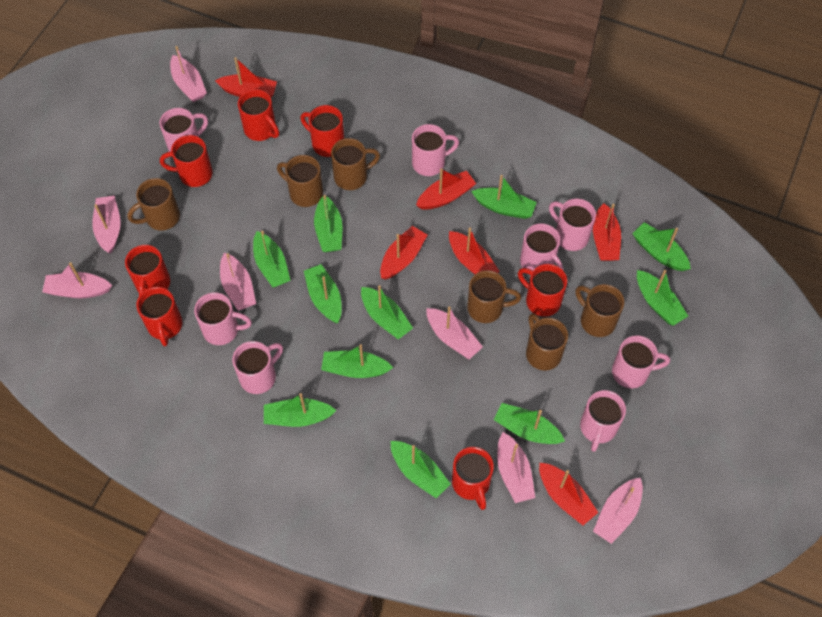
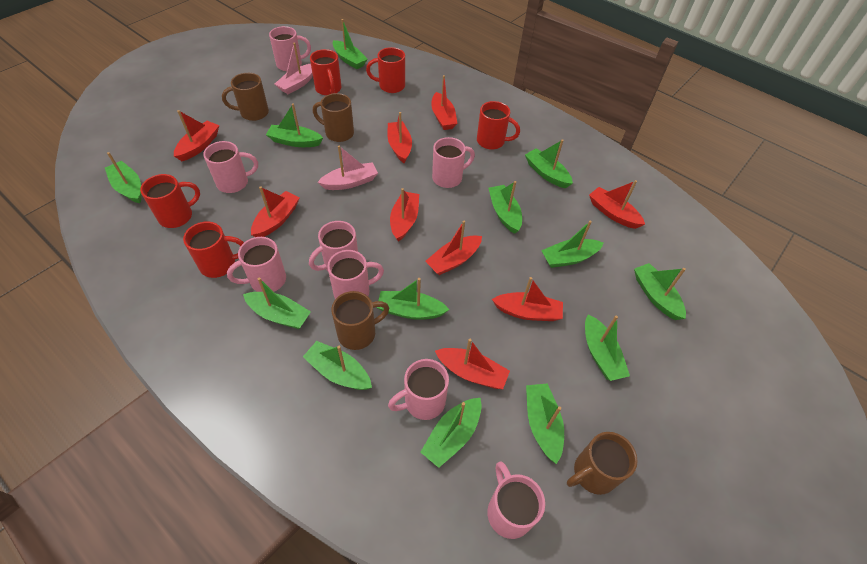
brown mug: 6 -> 4
green boat: 11 -> 13
pink boat: 7 -> 2
red boat: 6 -> 9
red mug: 7 -> 5

